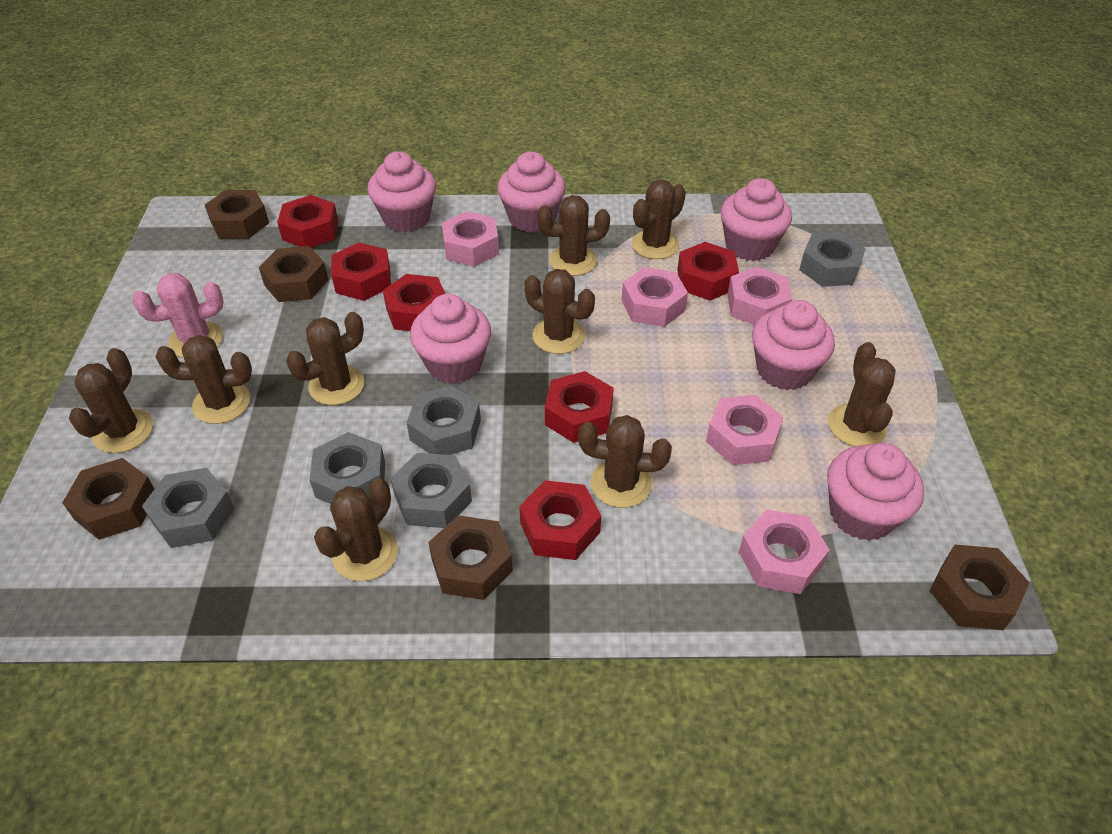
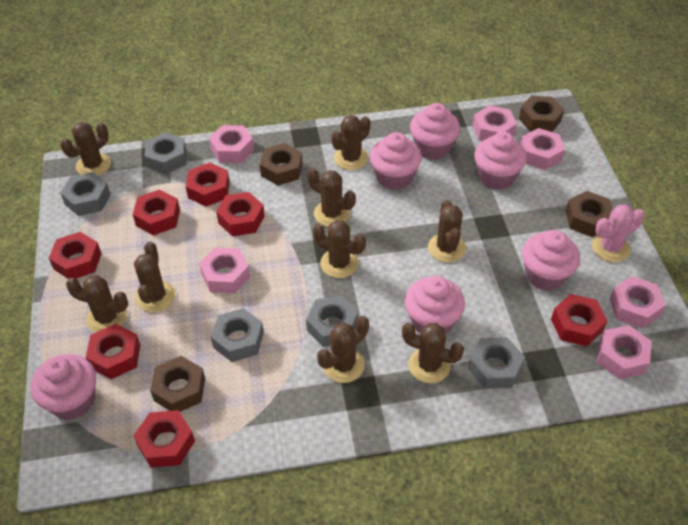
brown nut: 5 -> 4
pink nut: 5 -> 6
red nut: 6 -> 7

